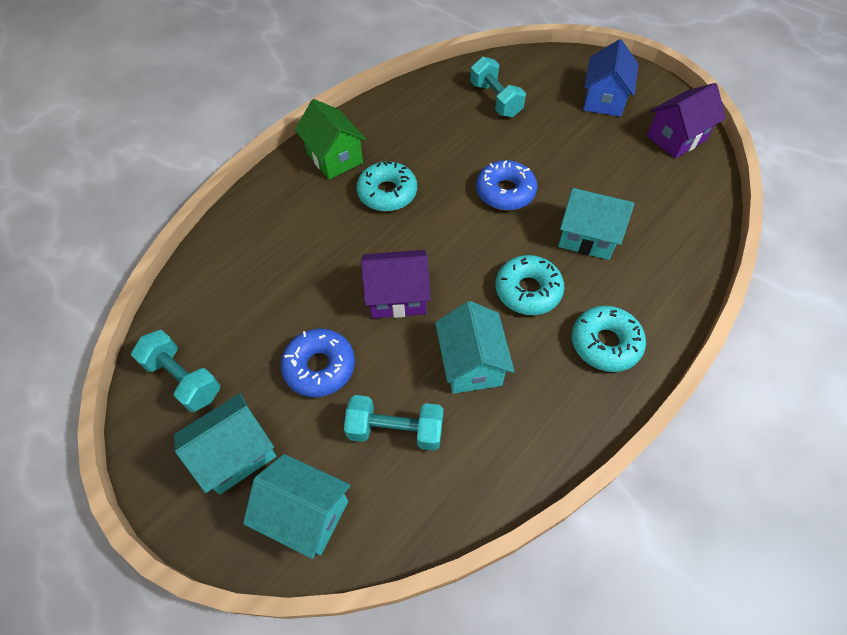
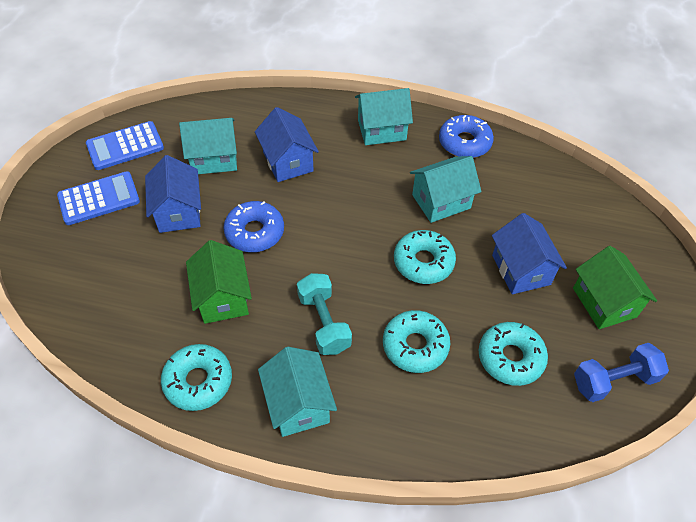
blue calculator: 0 -> 2
blue dumbbell: 0 -> 1
blue house: 1 -> 3
green house: 1 -> 2
purple house: 2 -> 0
turquoise donut: 3 -> 4
turquoise dumbbell: 3 -> 1

